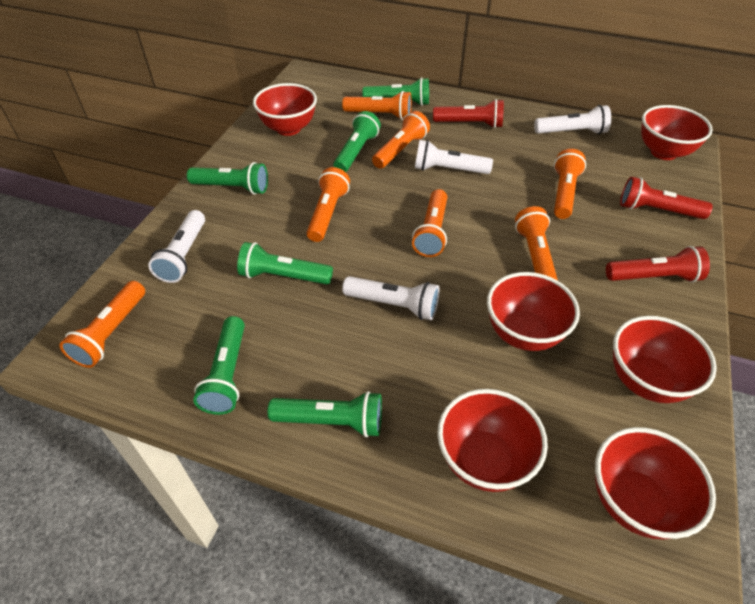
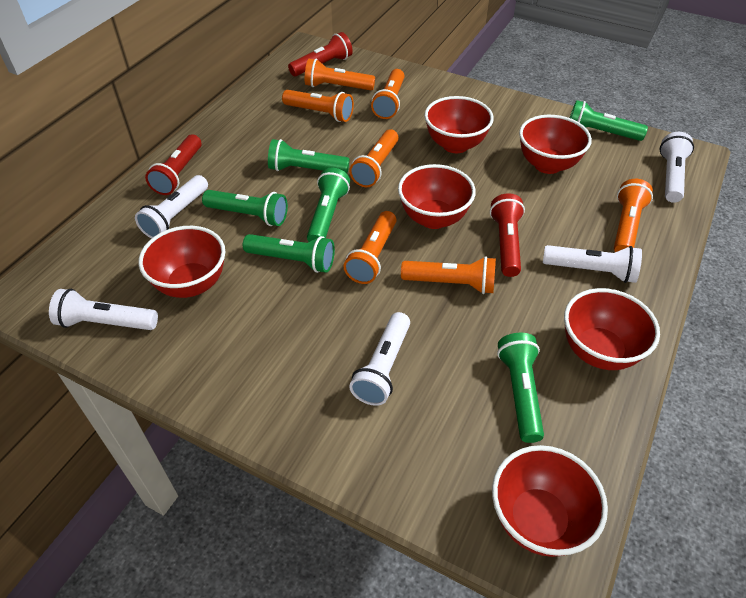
white flashlight: 4 -> 5

